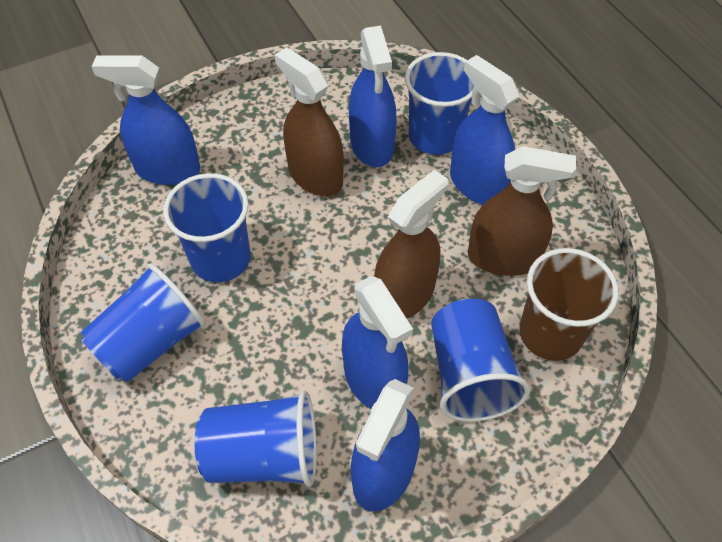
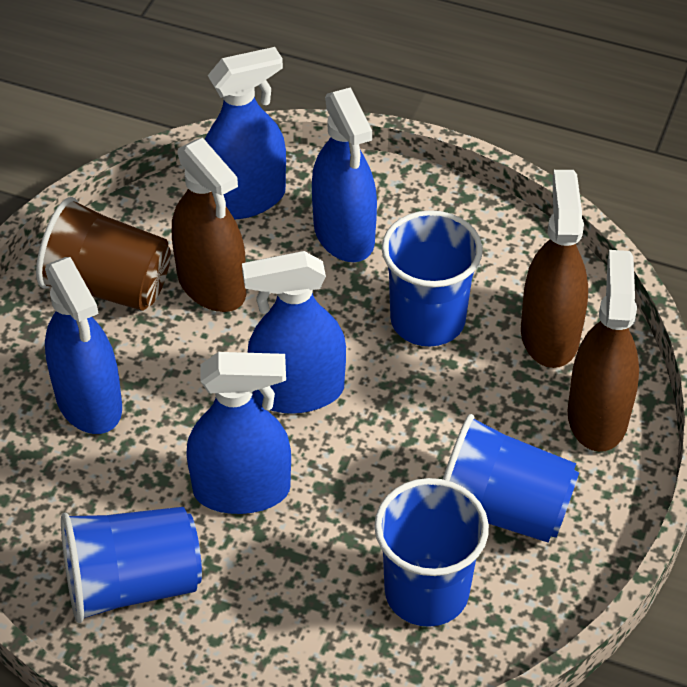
blue cup: 5 -> 4

